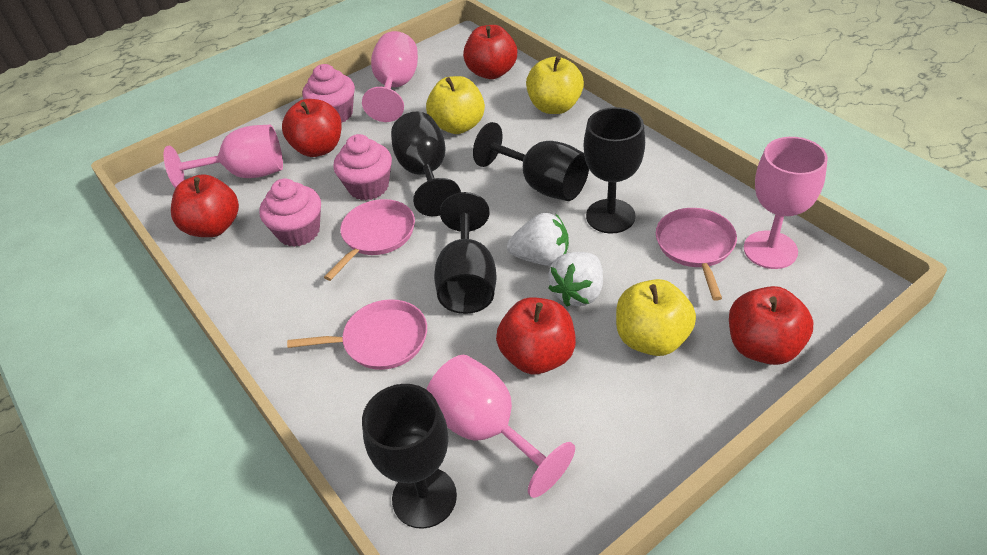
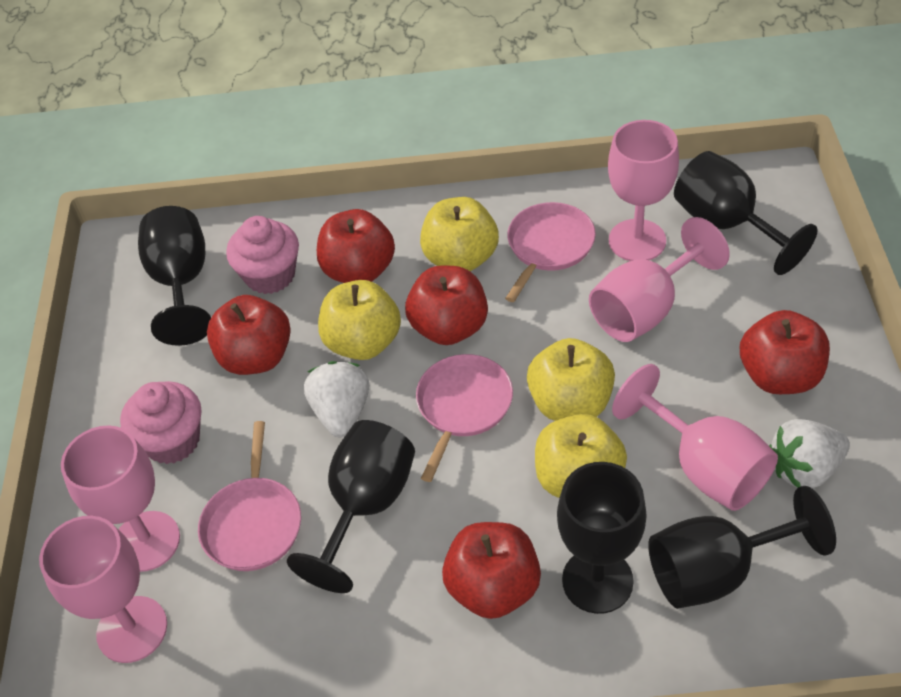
pink cupcake: 3 -> 2
pink goblet: 4 -> 5
yellow apple: 3 -> 4

